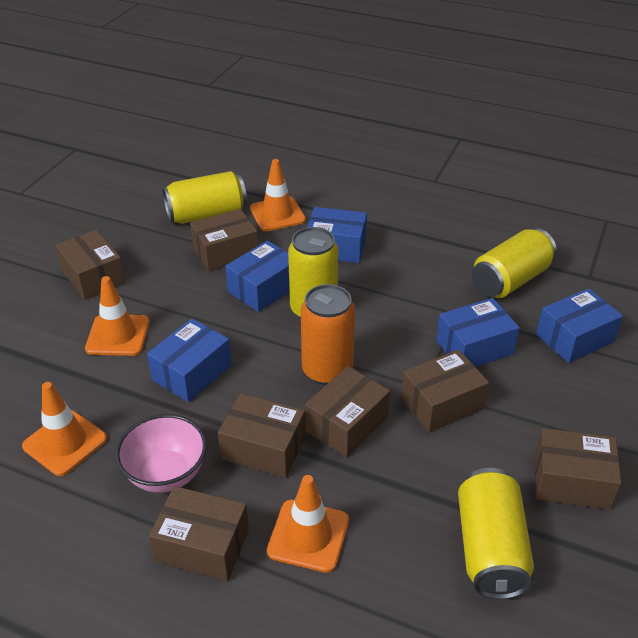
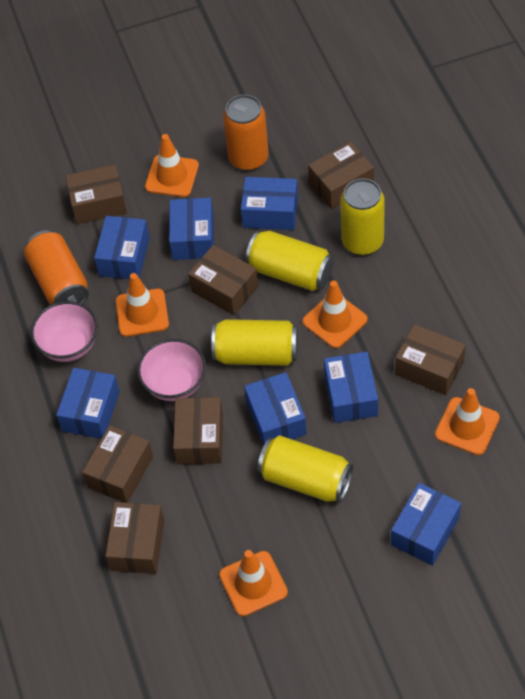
blue box: 5 -> 7
orange can: 1 -> 2
orange traffic cone: 4 -> 5
pink bowl: 1 -> 2

